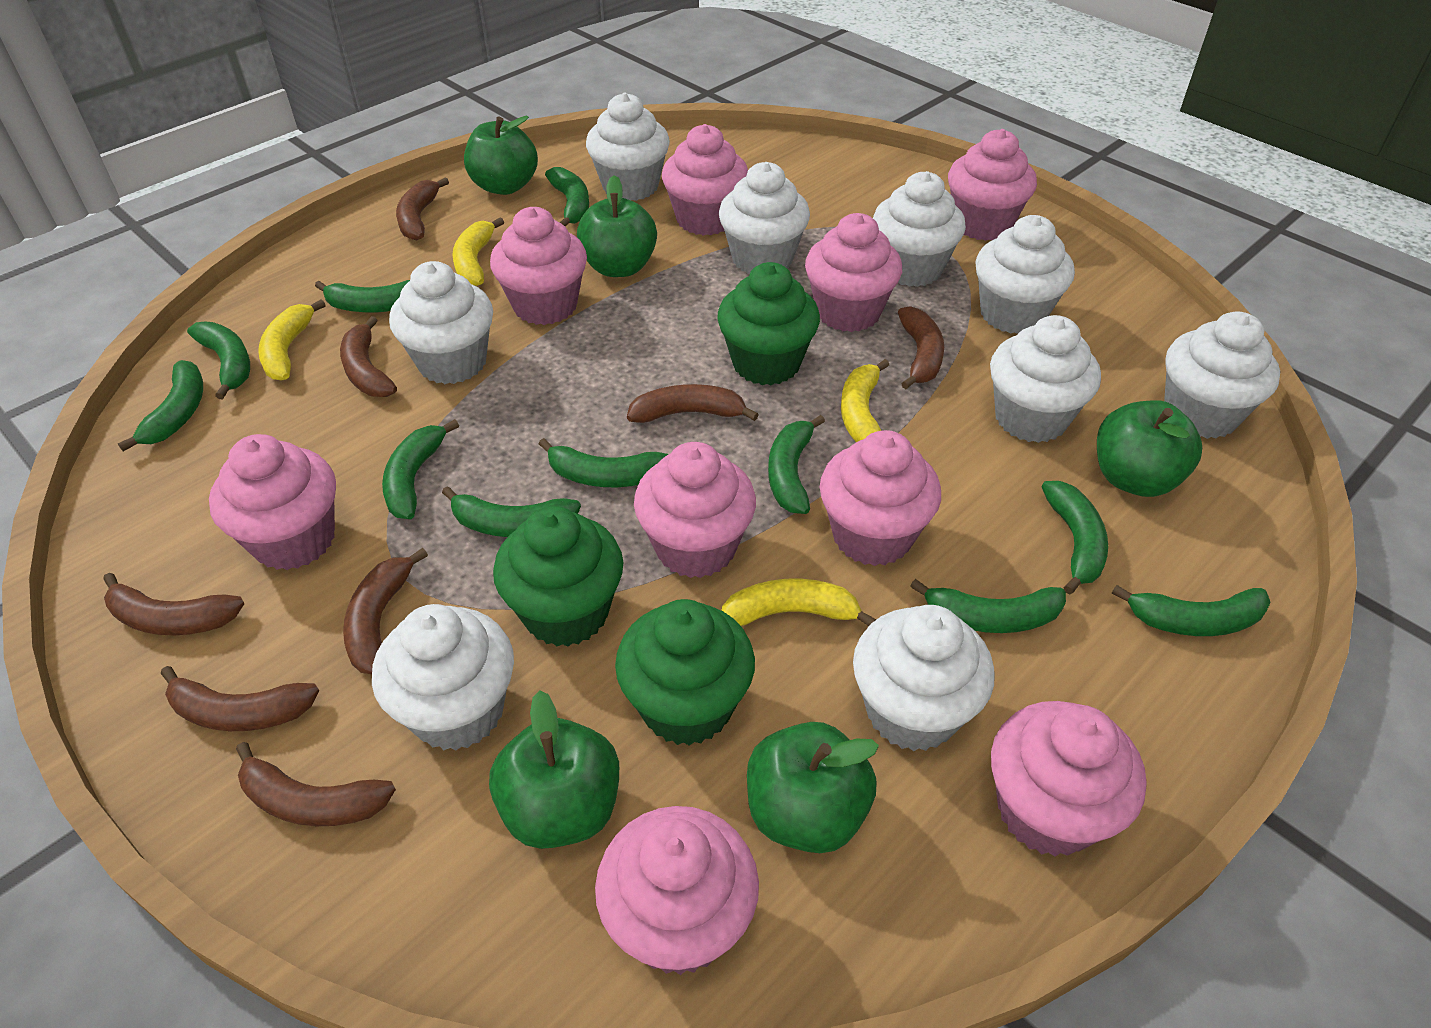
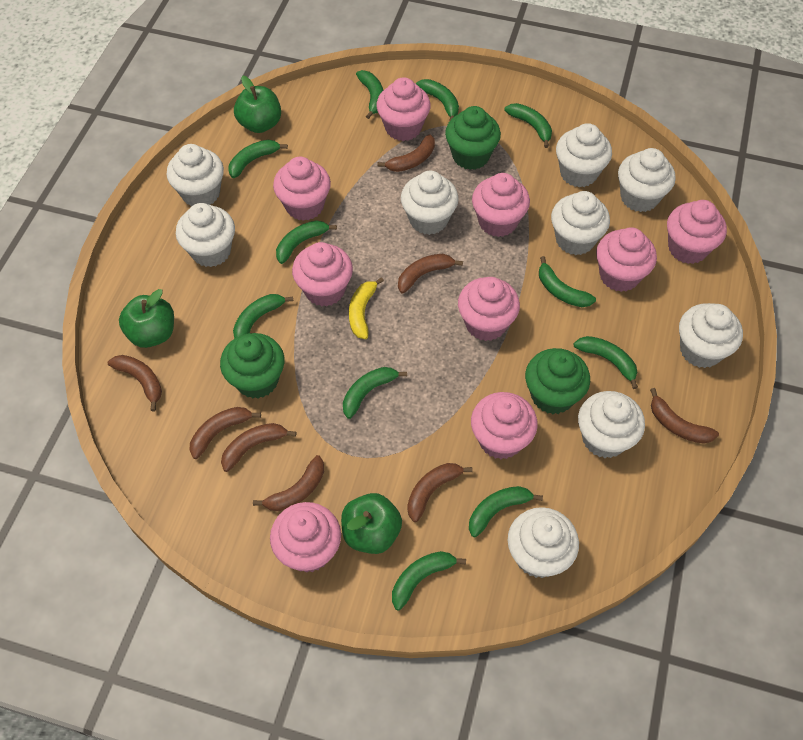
green apple: 5 -> 3
yellow banana: 4 -> 1

